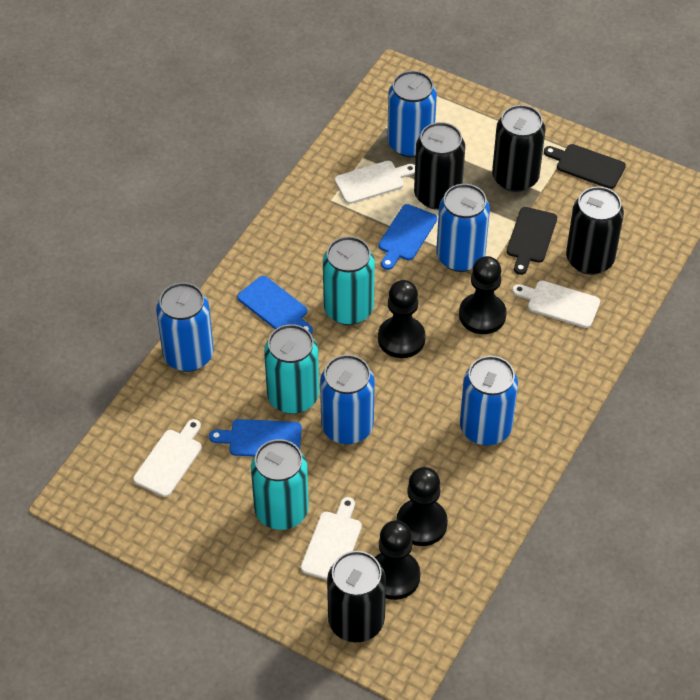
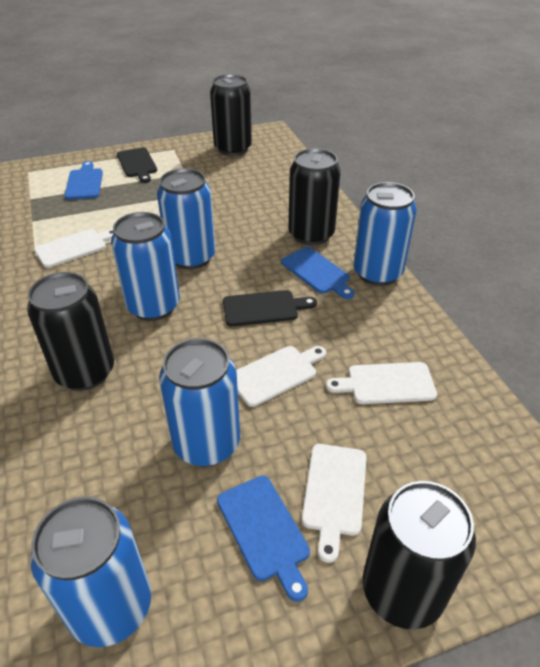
black pawn: 4 -> 0
turquoise can: 3 -> 0

